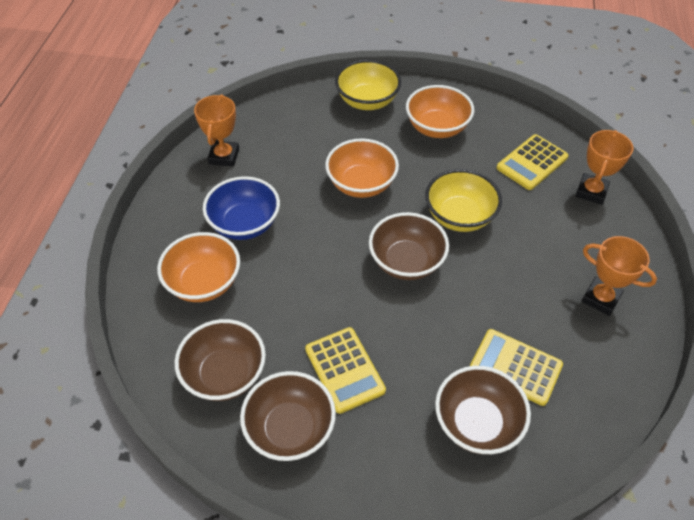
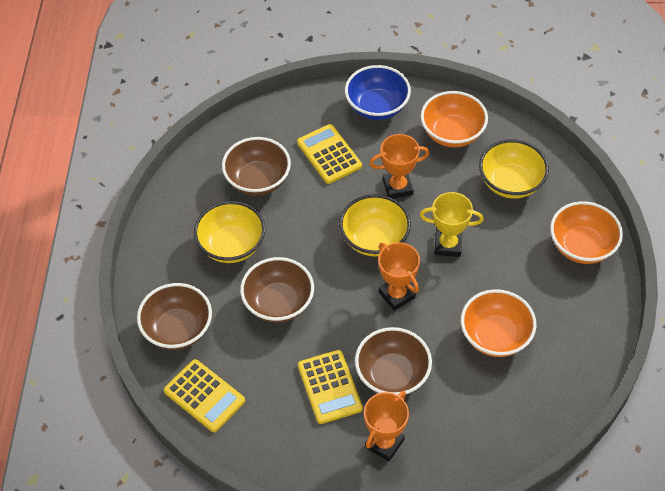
yellow bowl: 2 -> 3
yellow trophy: 0 -> 1

